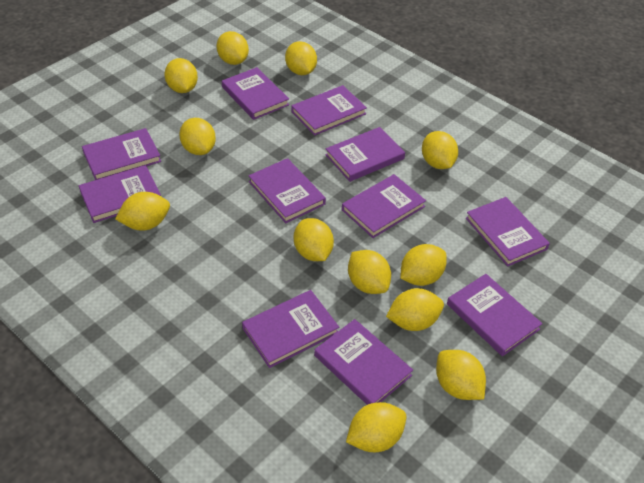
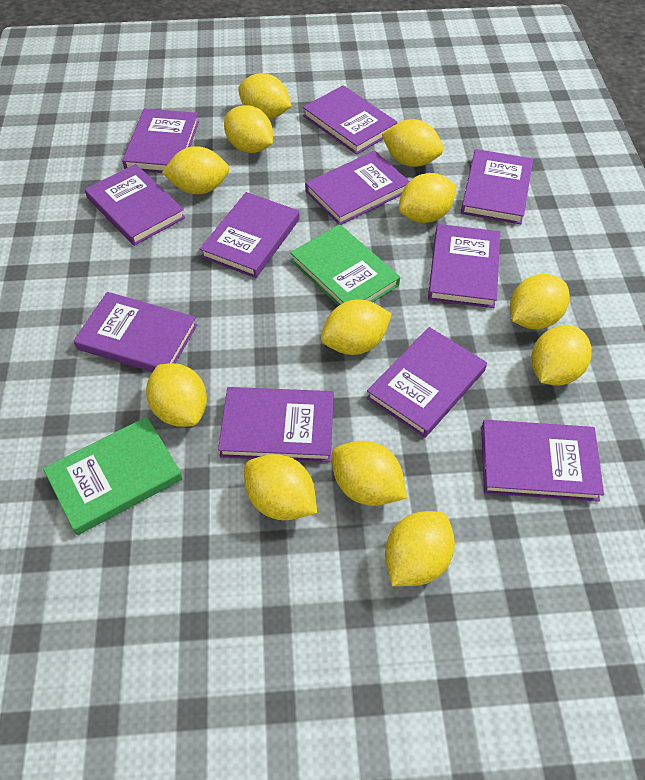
green book: 0 -> 2

